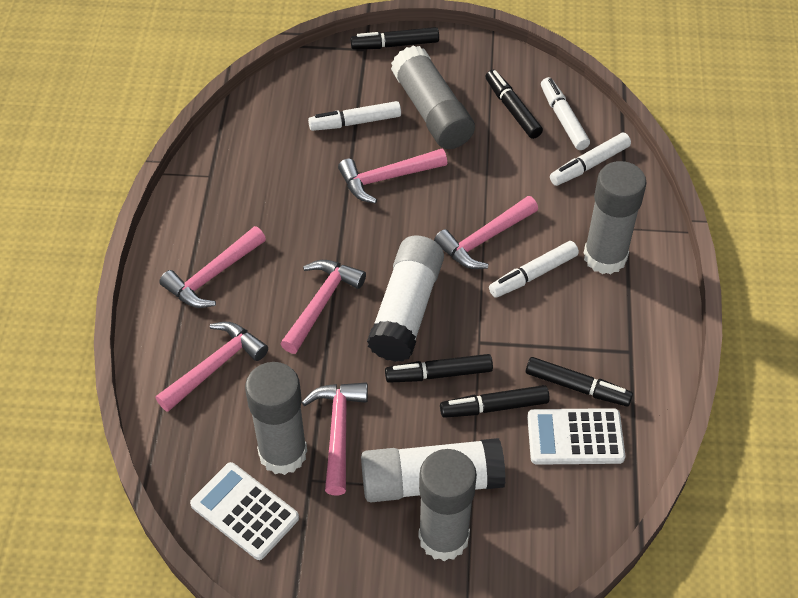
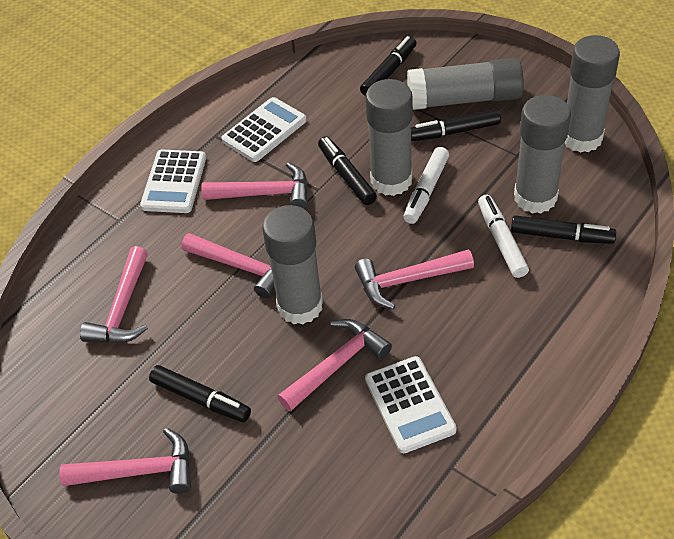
grey glue stick: 4 -> 5
white calculator: 2 -> 3
white glue stick: 2 -> 0
white marker: 4 -> 2

